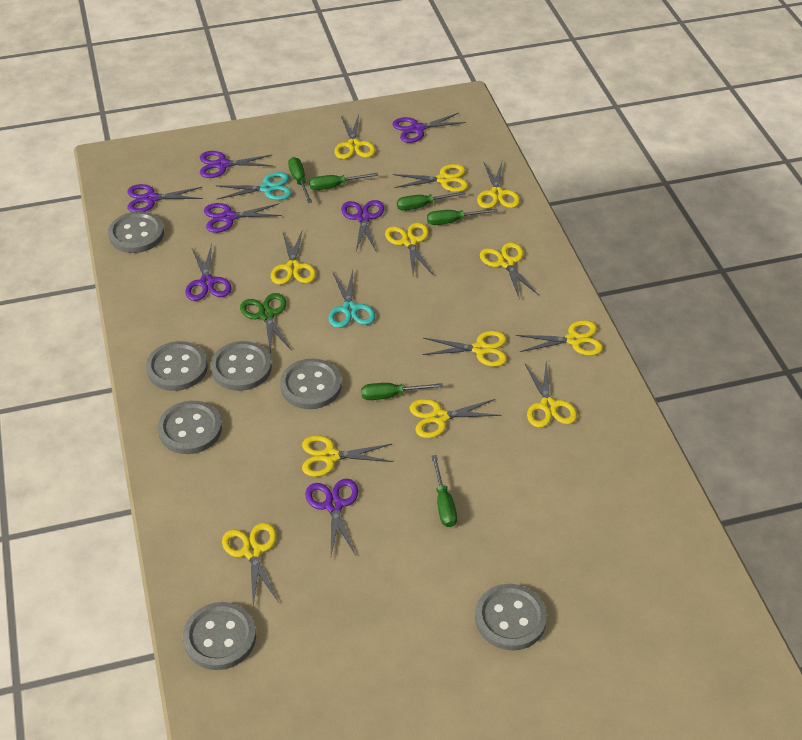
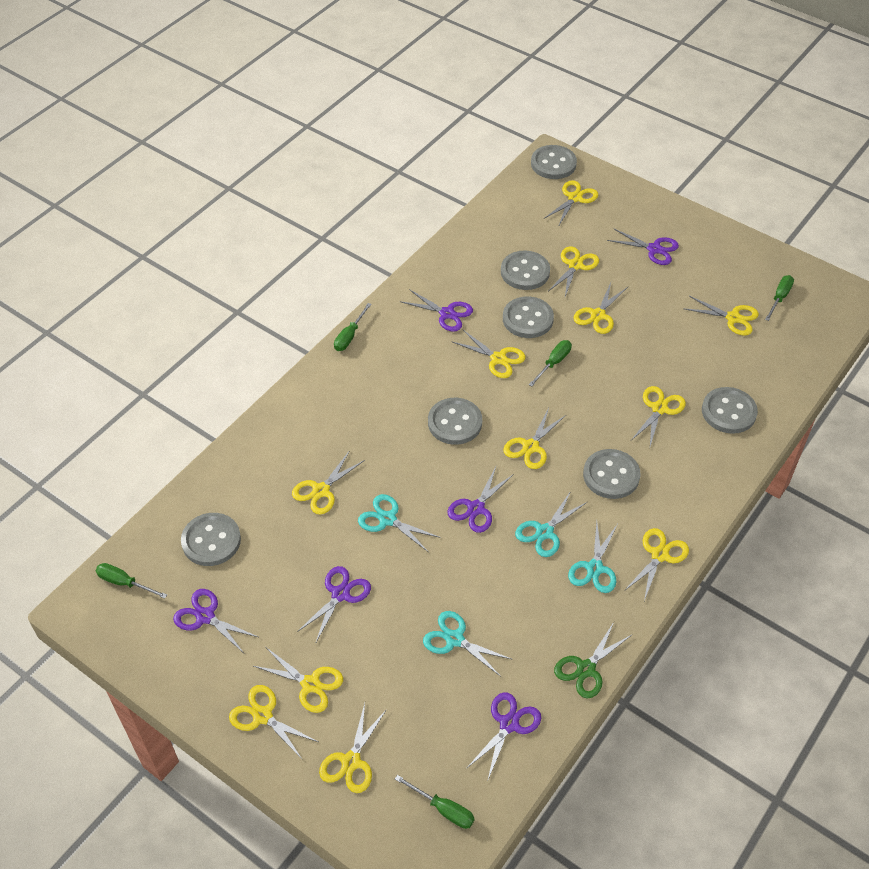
green screwdriver: 6 -> 5
purple scissors: 7 -> 6
turquoise scissors: 2 -> 4

